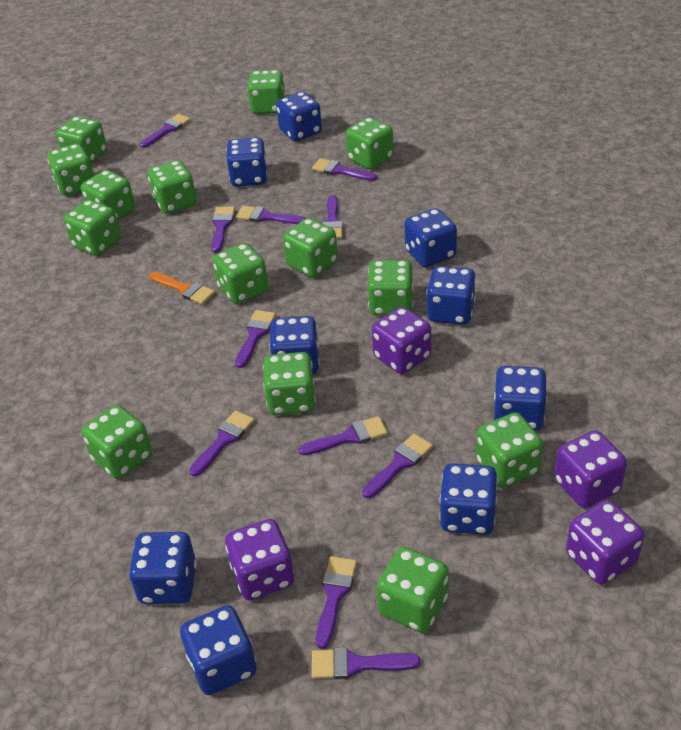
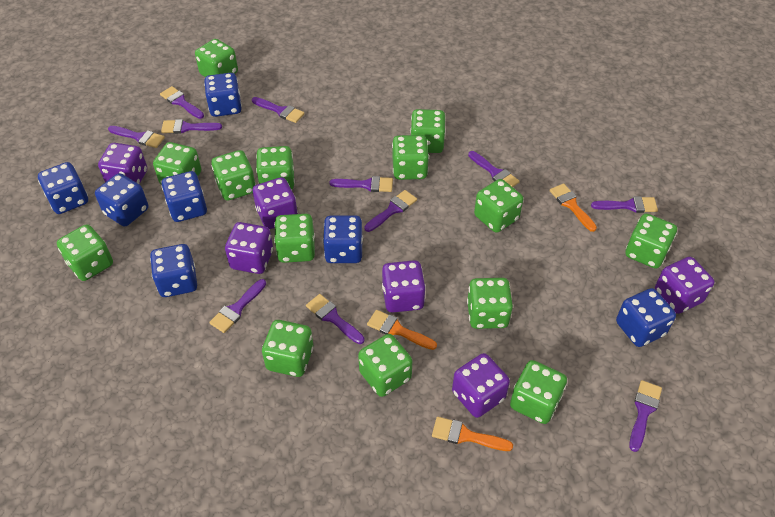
blue dice: 9 -> 7
orange brush: 1 -> 3
purple dice: 4 -> 6

